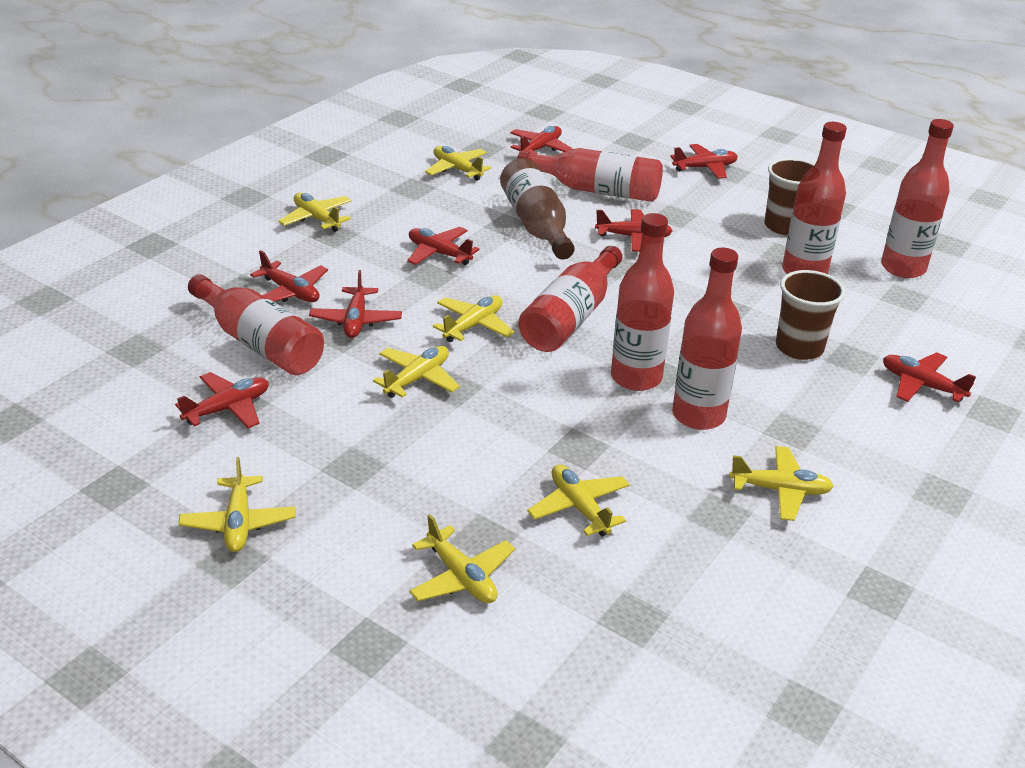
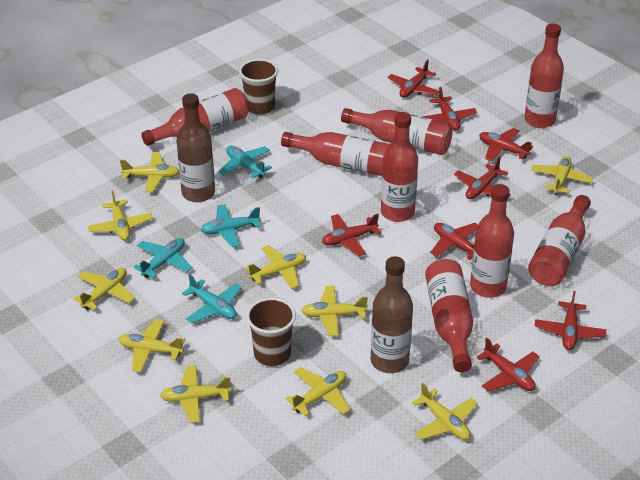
brown bottle: 1 -> 2
red bottle: 7 -> 8
turquoise plane: 0 -> 4
yellow plane: 8 -> 10

